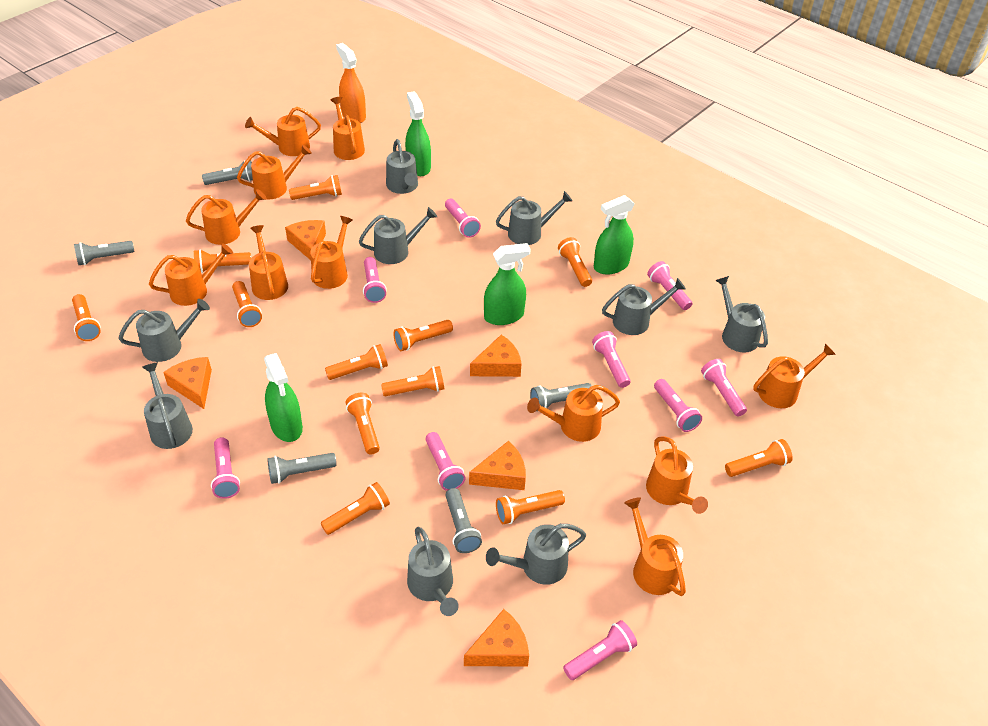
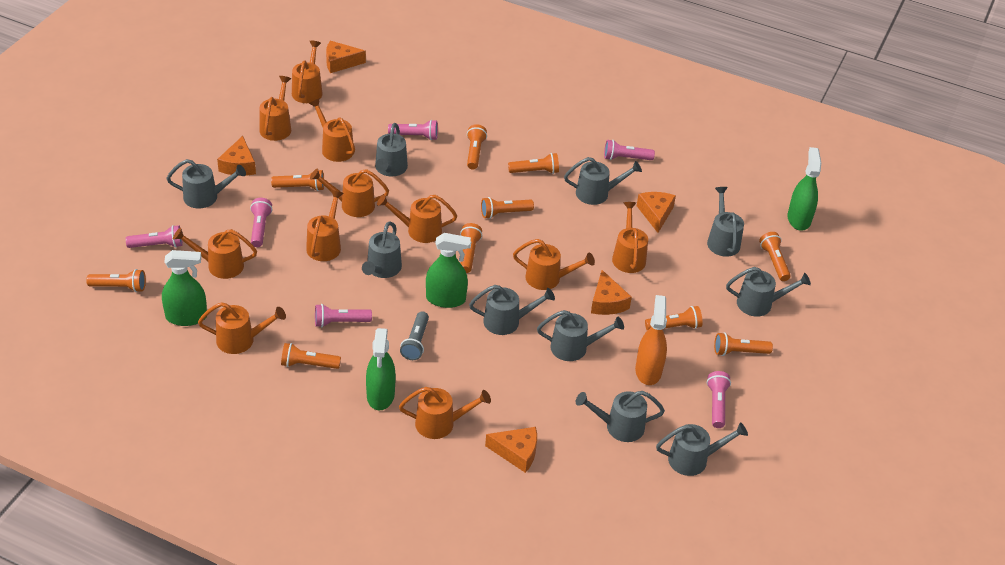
grey flashlight: 5 -> 1
grey watering can: 9 -> 10
orange flashlight: 12 -> 10
pink flashlight: 9 -> 6

